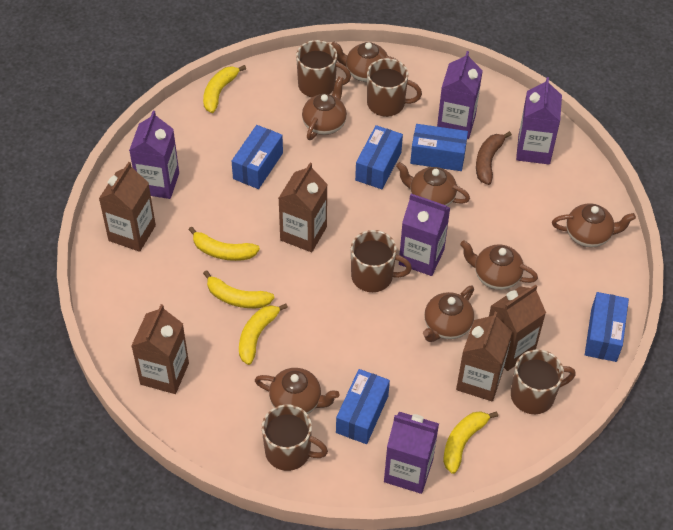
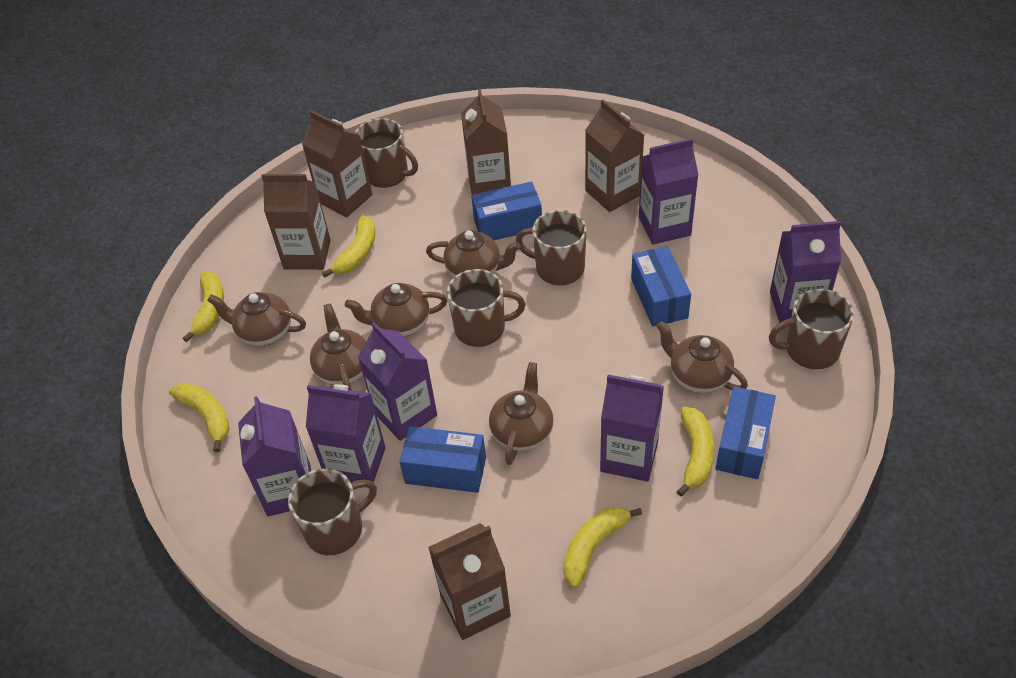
blue box: 5 -> 4
brown banana: 1 -> 0
brown teapot: 7 -> 6
purple carton: 5 -> 6

